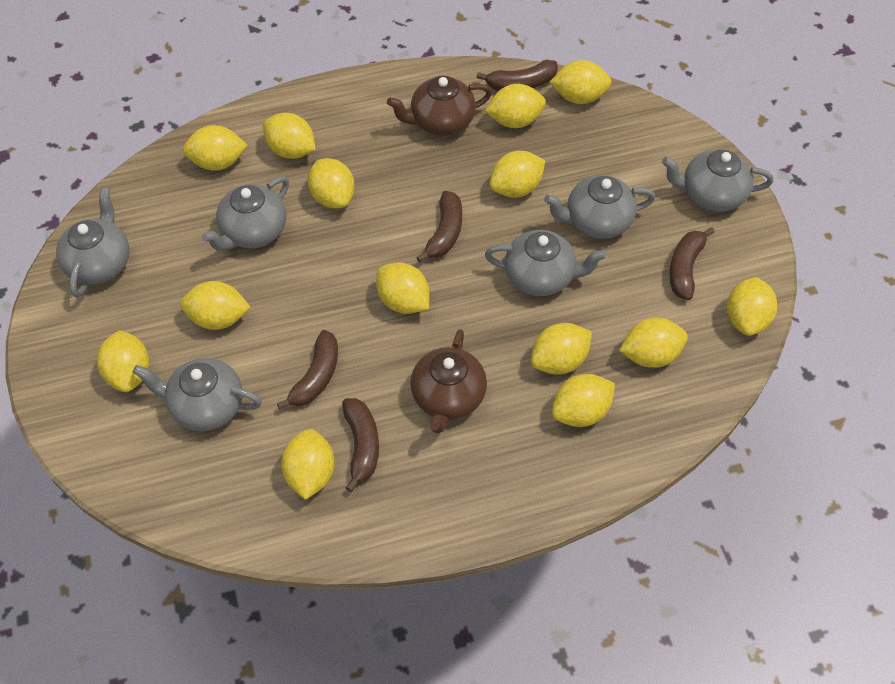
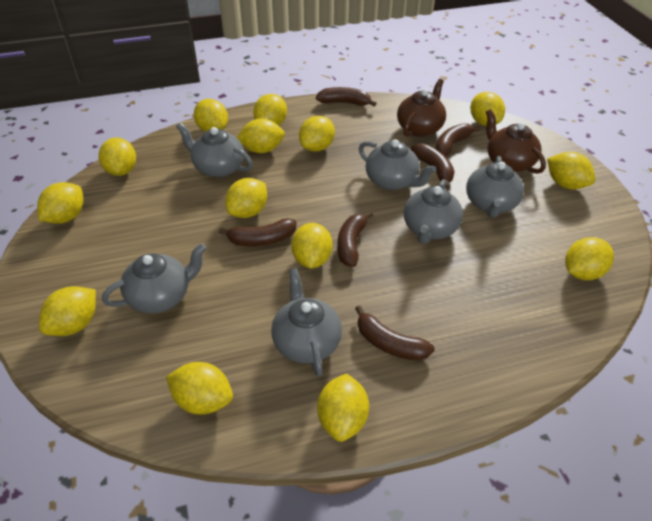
brown banana: 5 -> 6

